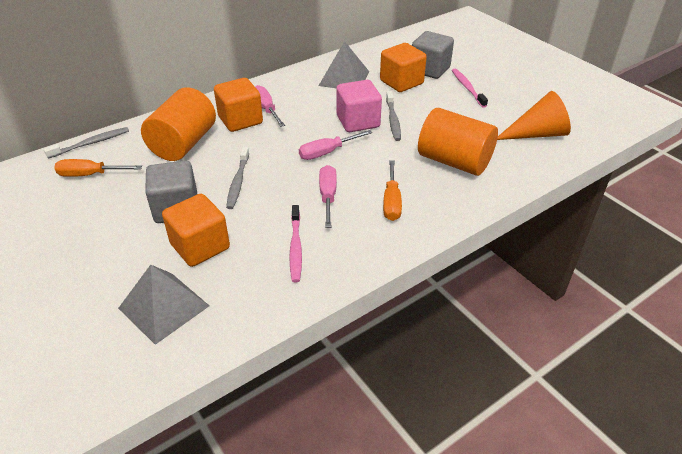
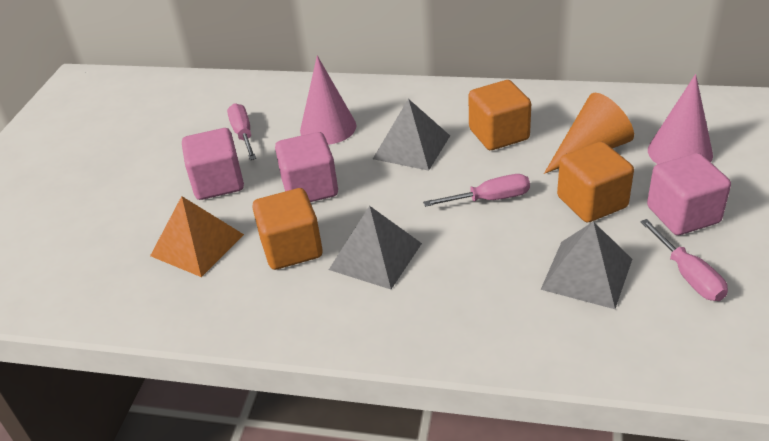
grey cube: 2 -> 0
grey pyramid: 2 -> 3
grey toothbrush: 3 -> 0
orange cylinder: 2 -> 0
orange pyramid: 0 -> 1
orange screwdriver: 2 -> 0
pink cone: 0 -> 2
pink cube: 1 -> 3
pink toothbrush: 2 -> 0

